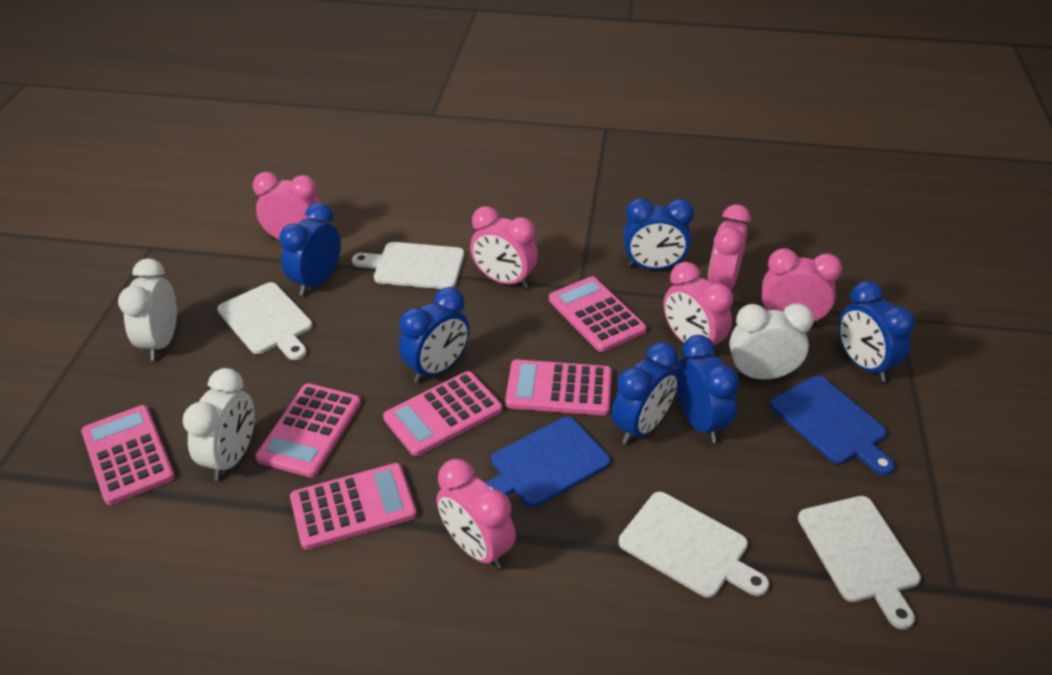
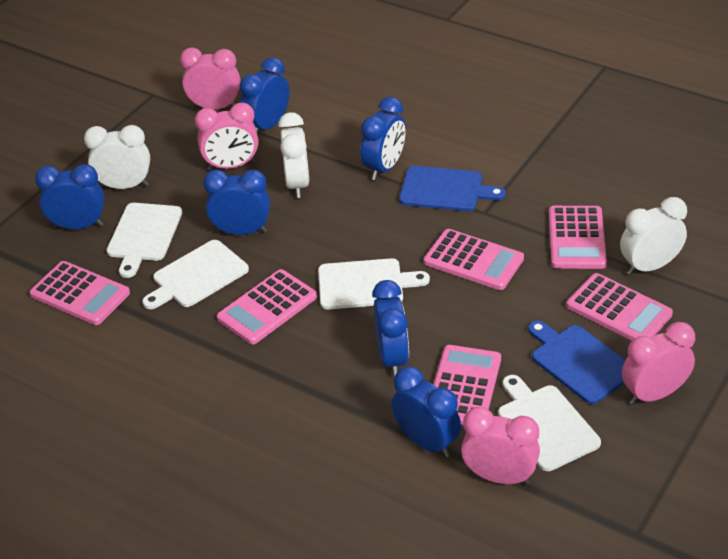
pink clock: 6 -> 4

